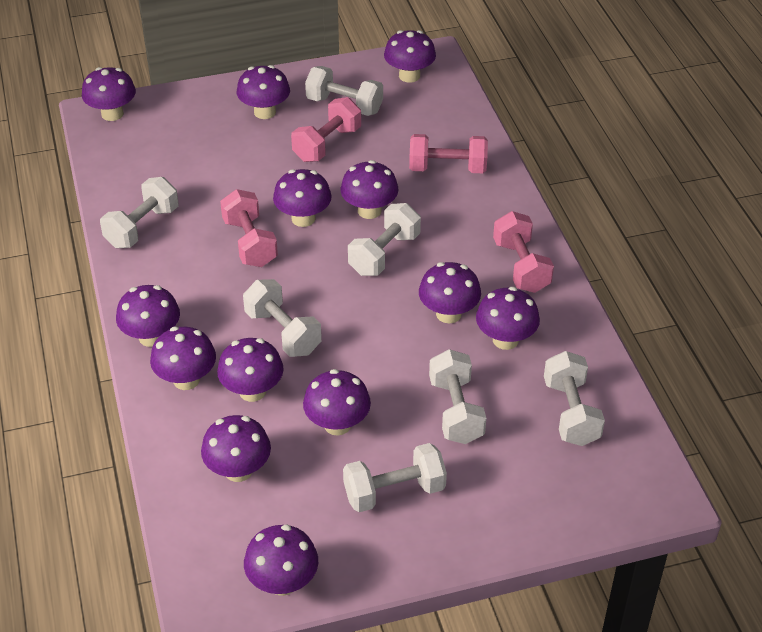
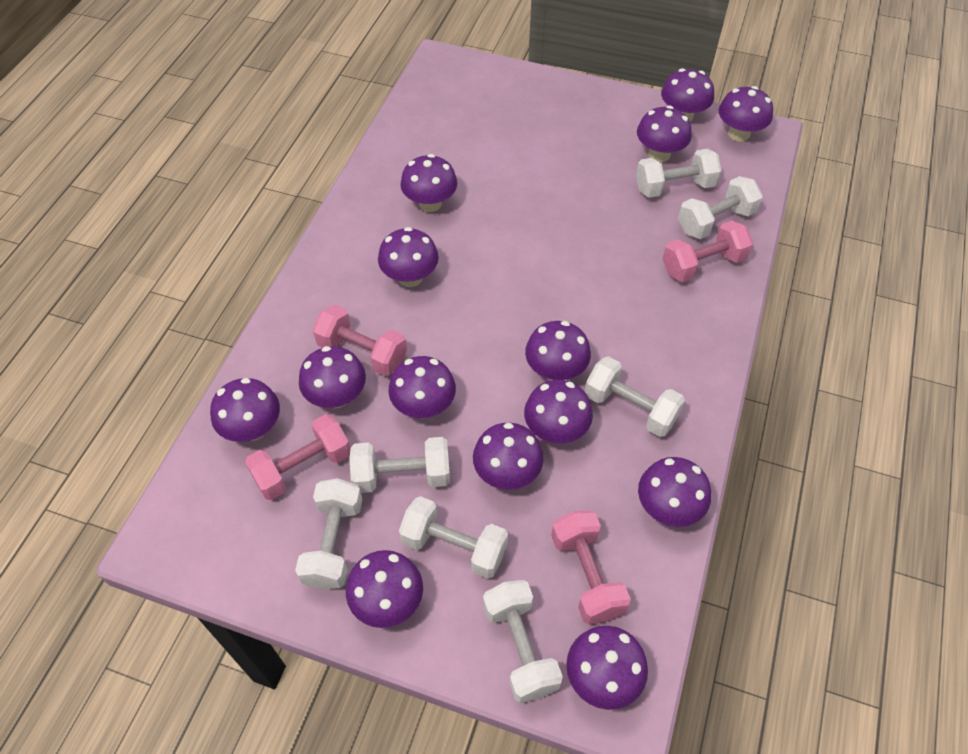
purple mushroom: 13 -> 14

